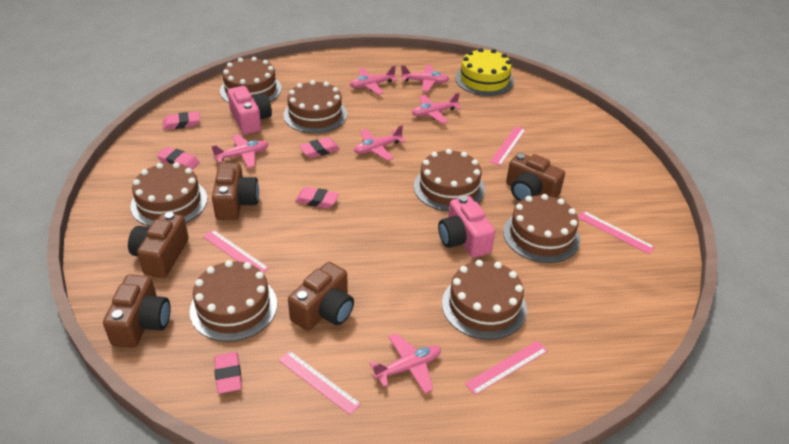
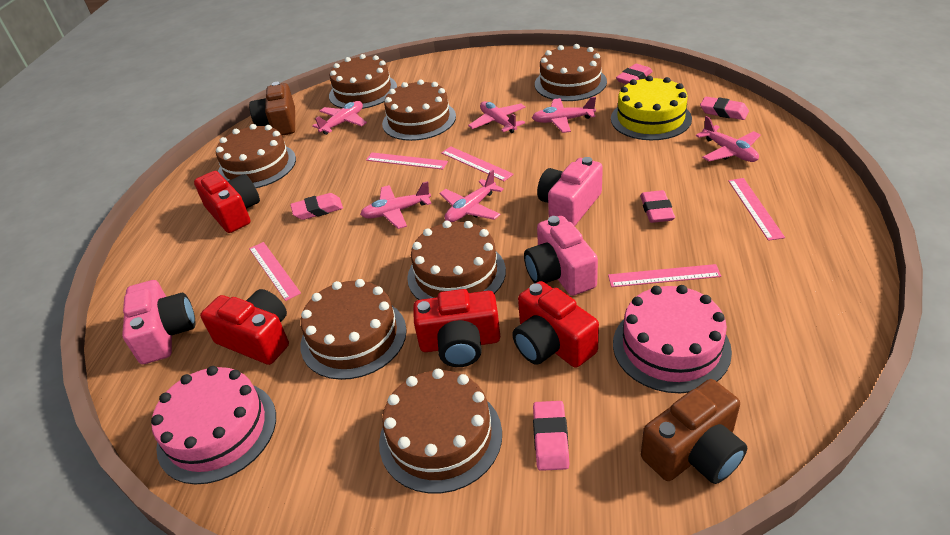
brown camera: 5 -> 2
pink cake: 0 -> 2
pink camera: 2 -> 3
red camera: 0 -> 4

